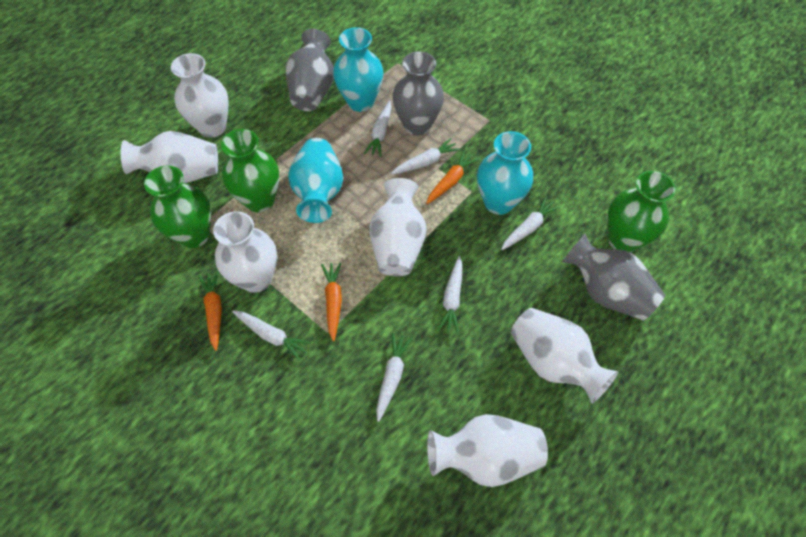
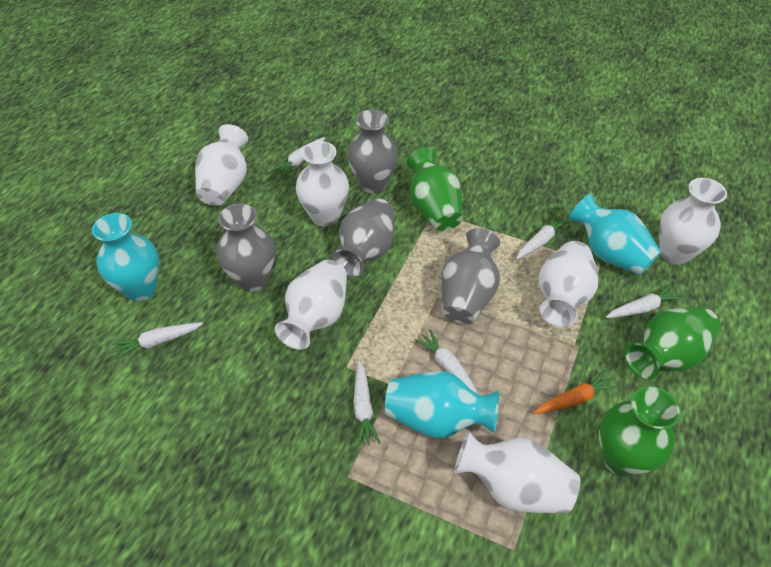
grey vase: 3 -> 4
orange carrot: 3 -> 1

